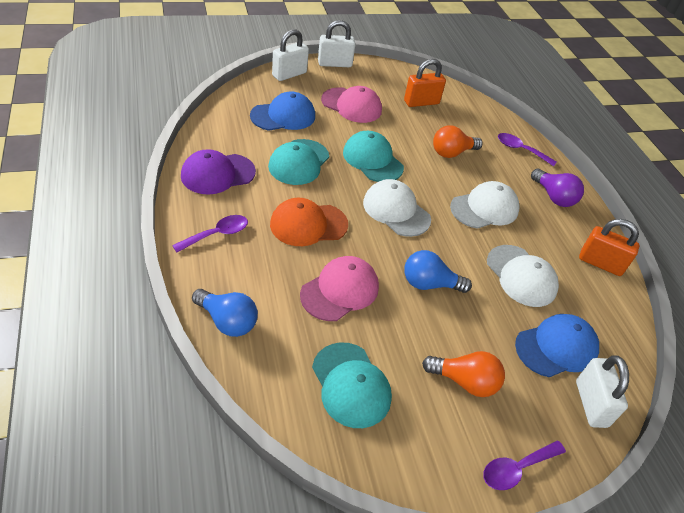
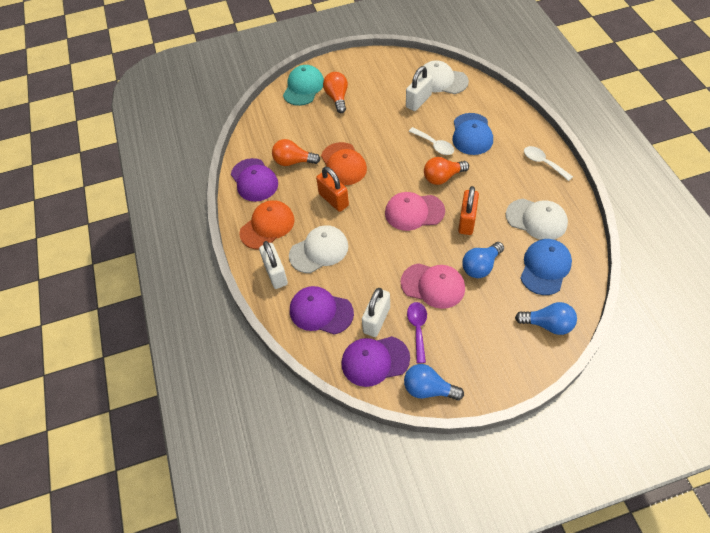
blue light bulb: 2 -> 3
orange cap: 1 -> 2
orange light bulb: 2 -> 3
purple cap: 1 -> 3
purple light bulb: 1 -> 0
purple spoon: 3 -> 1
turquoise cap: 3 -> 1
white spoon: 0 -> 2

